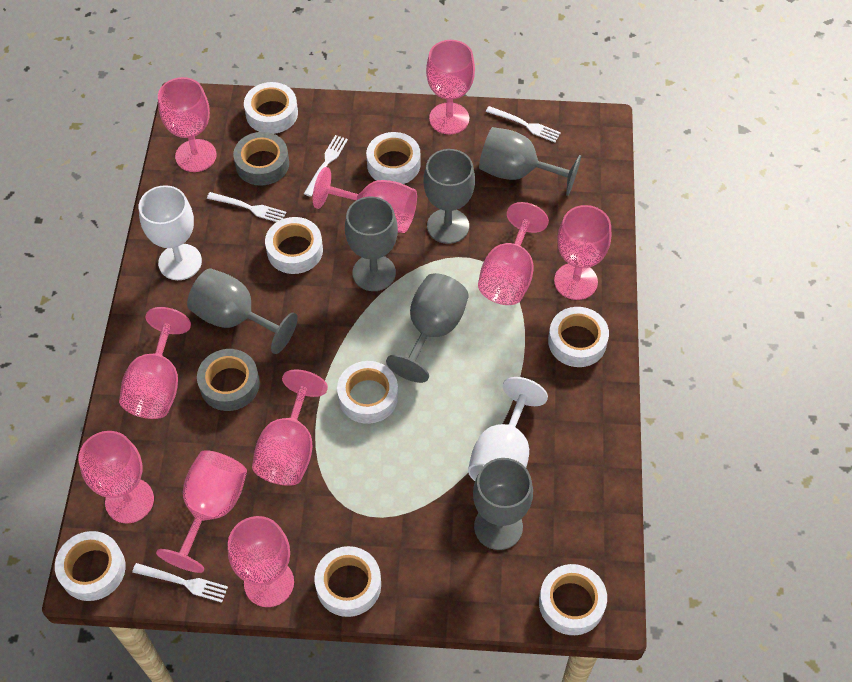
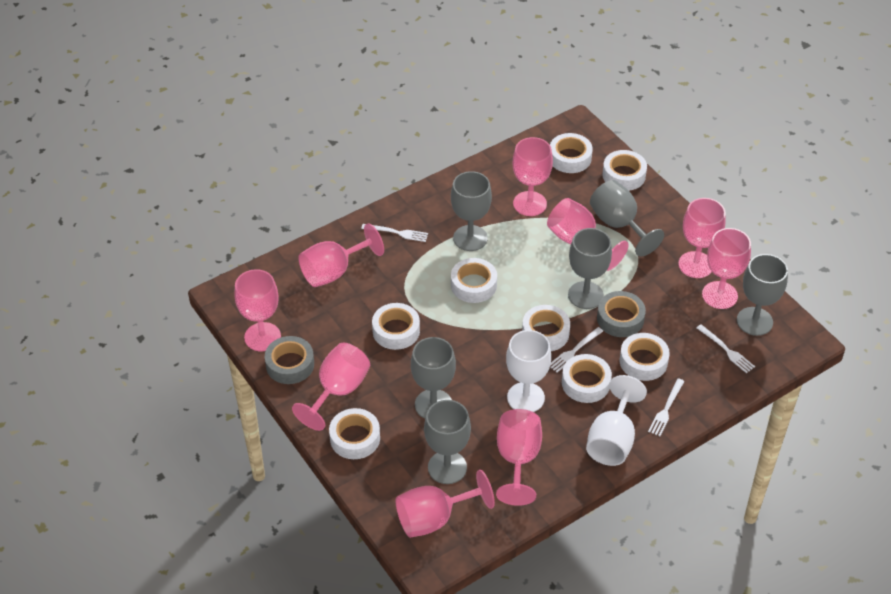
pink goblet: 10 -> 9

